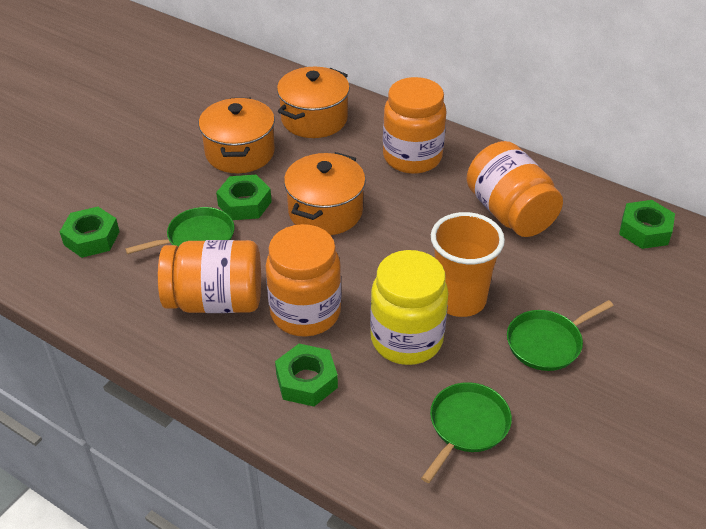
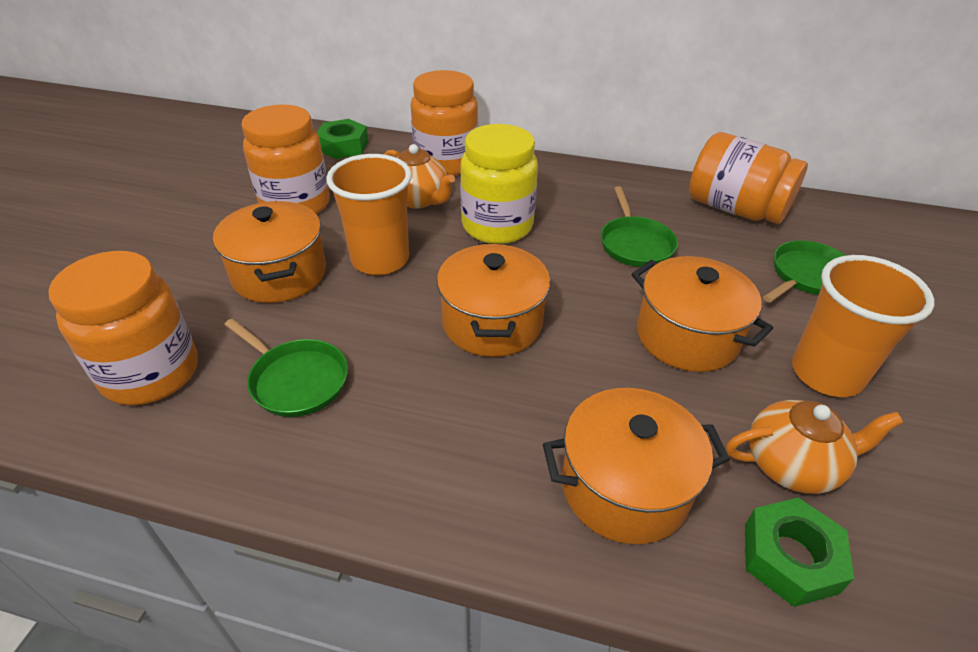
green nut: 4 -> 2
orange cup: 1 -> 2
orange pot: 3 -> 4
orange teapot: 0 -> 2

